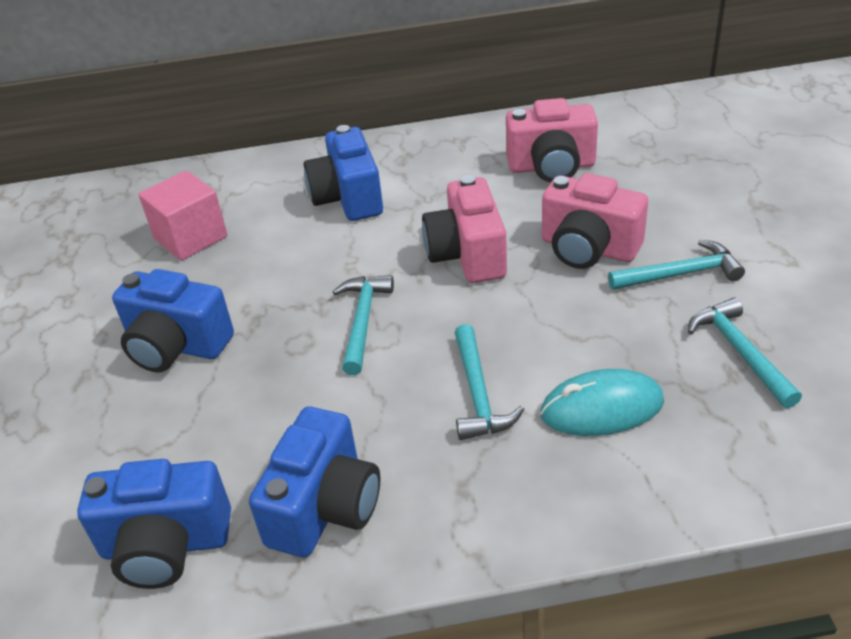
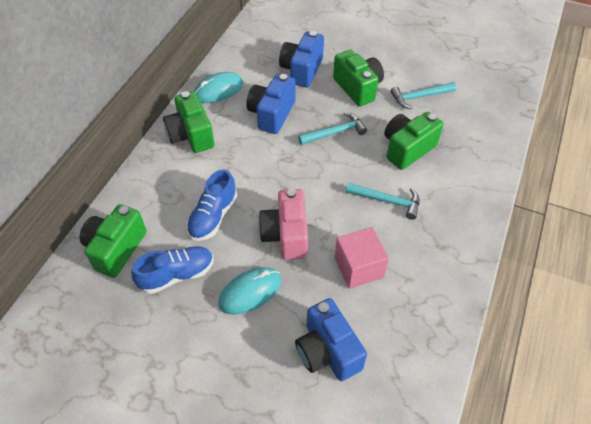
blue camera: 4 -> 3
blue shoe: 0 -> 2
green camera: 0 -> 4
pink camera: 3 -> 1
turquoise hammer: 4 -> 3
turquoise mouse: 1 -> 2

